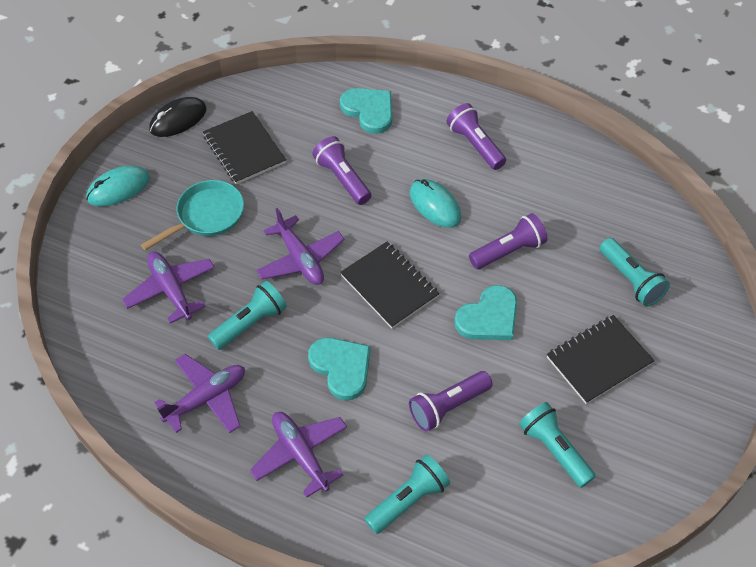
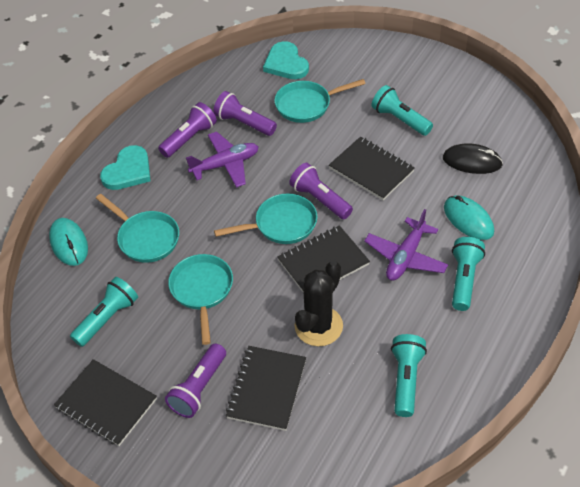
black cactus: 0 -> 1
black notebook: 3 -> 4
purple plane: 4 -> 2
turquoise heart: 3 -> 2
turquoise pan: 1 -> 4

